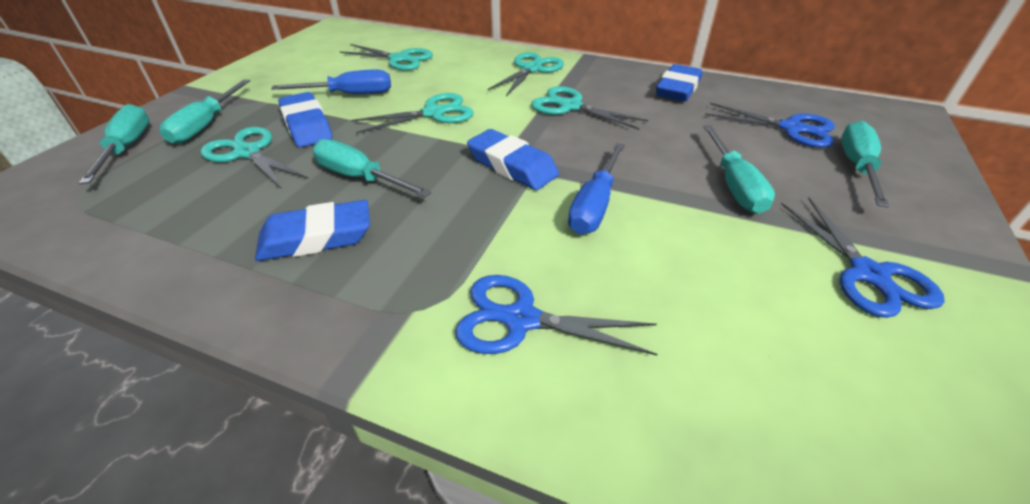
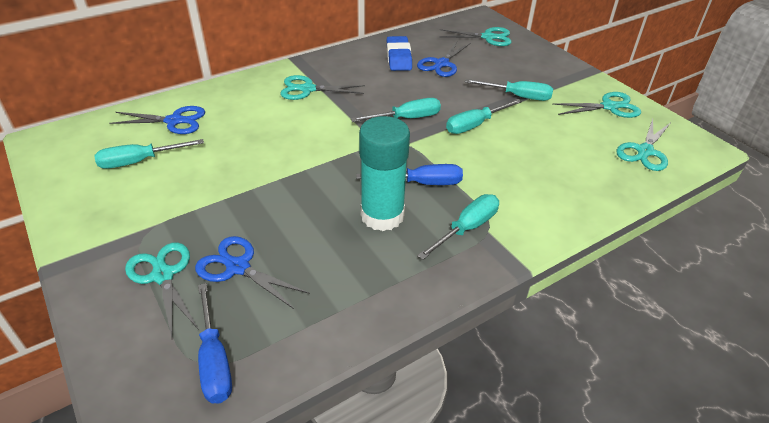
blue eraser: 4 -> 1
turquoise glue stick: 0 -> 1

